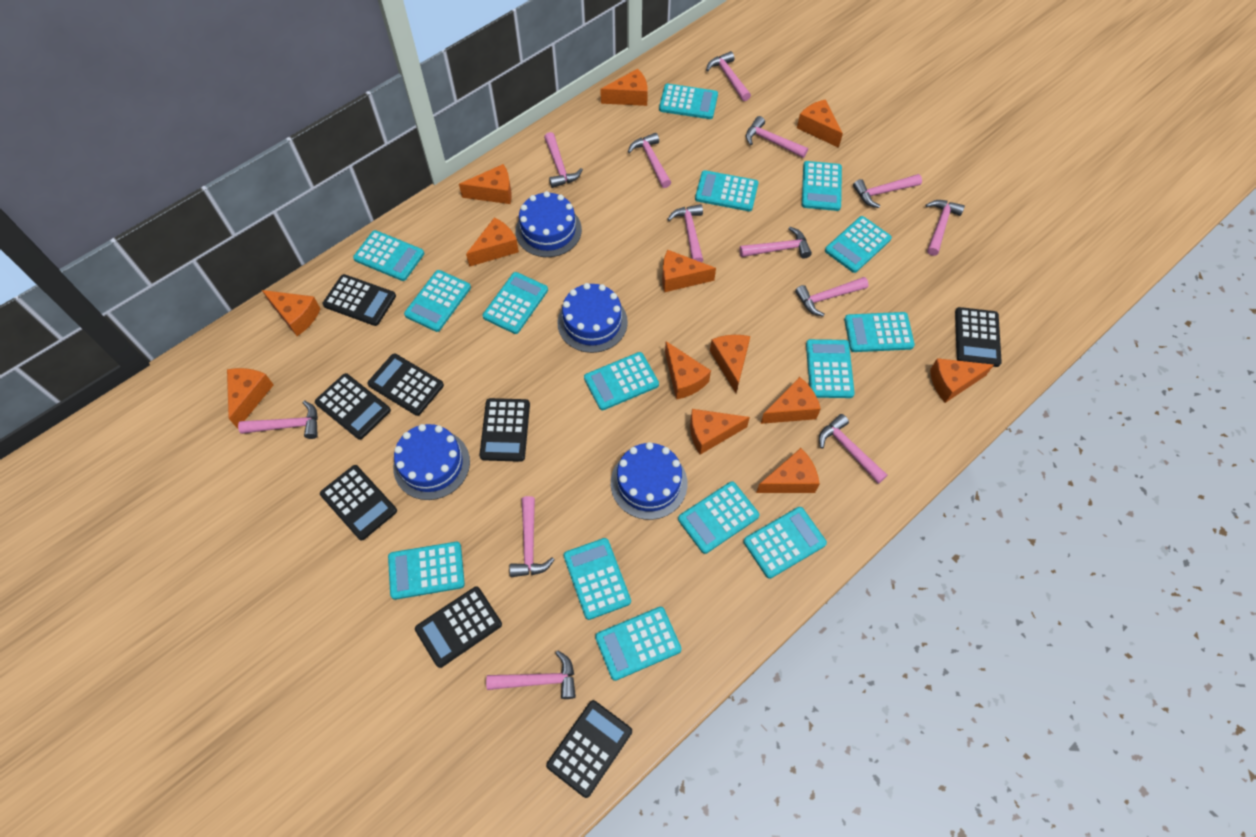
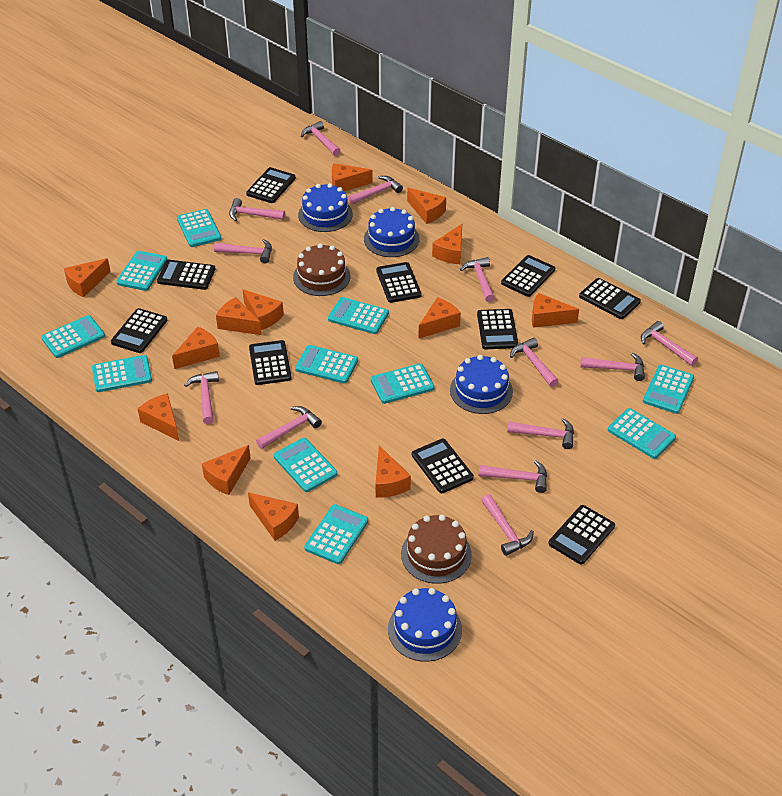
black calculator: 8 -> 10
brown cake: 0 -> 2
turquoise calculator: 15 -> 11

